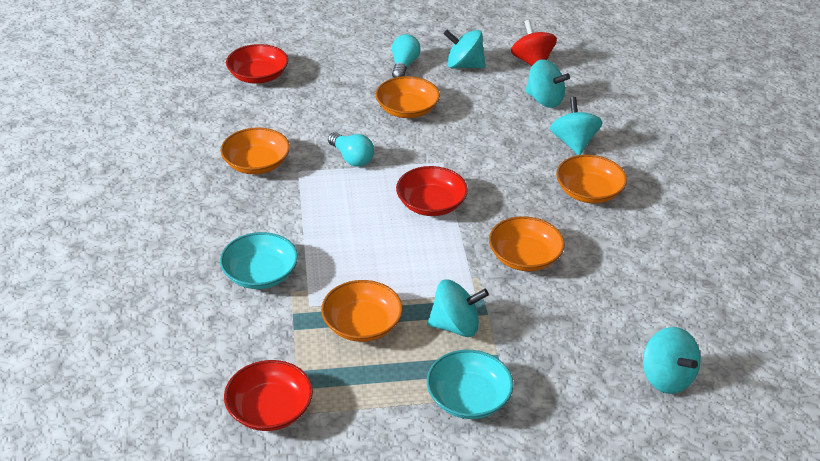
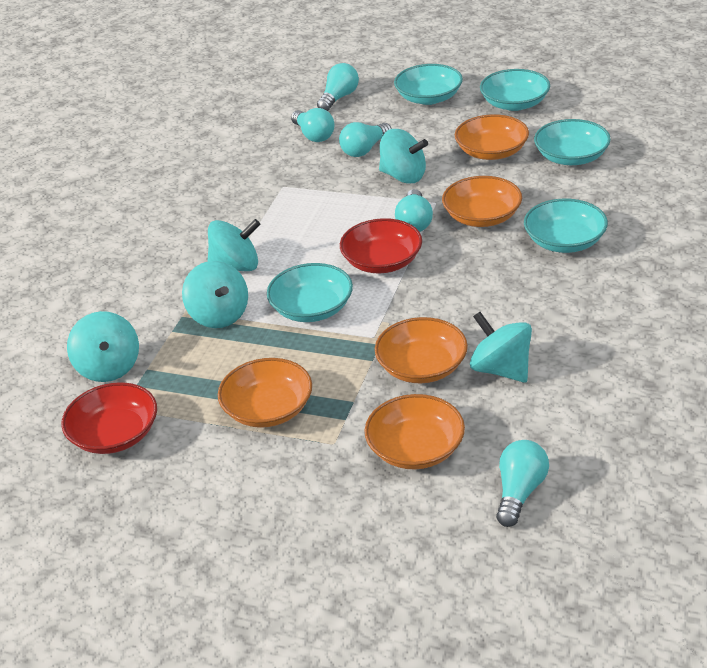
red bowl: 3 -> 2
red spinning top: 1 -> 0
turquoise bowl: 2 -> 5
turquoise light bulb: 2 -> 5

